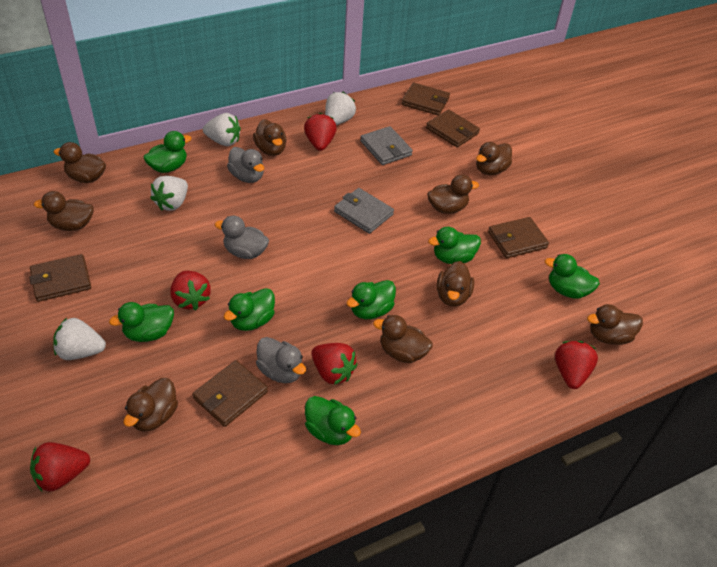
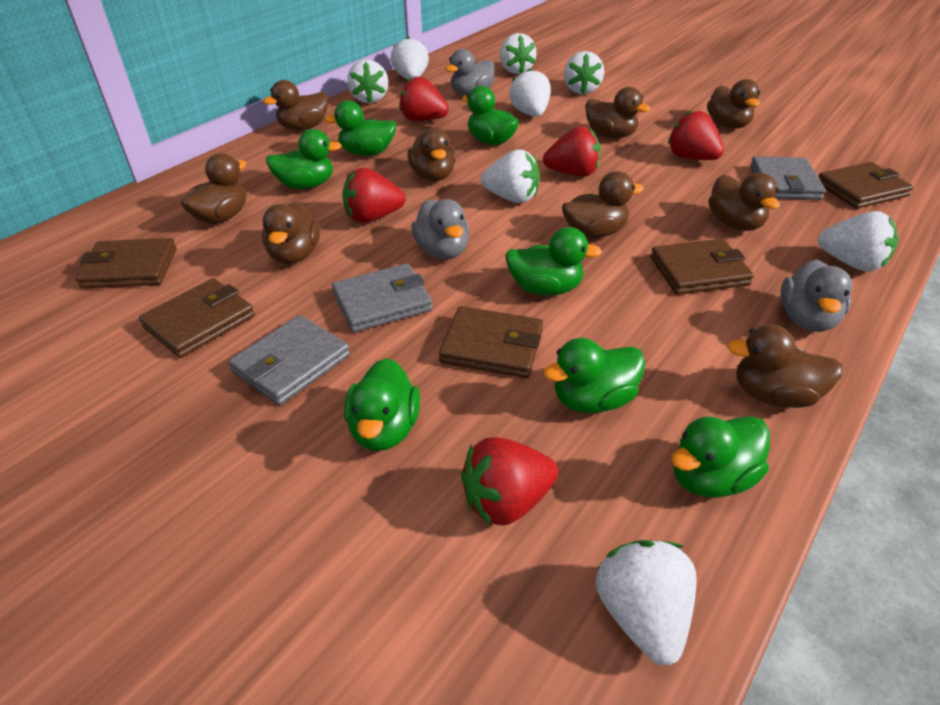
grey wallet: 2 -> 3
white strawberry: 4 -> 8

